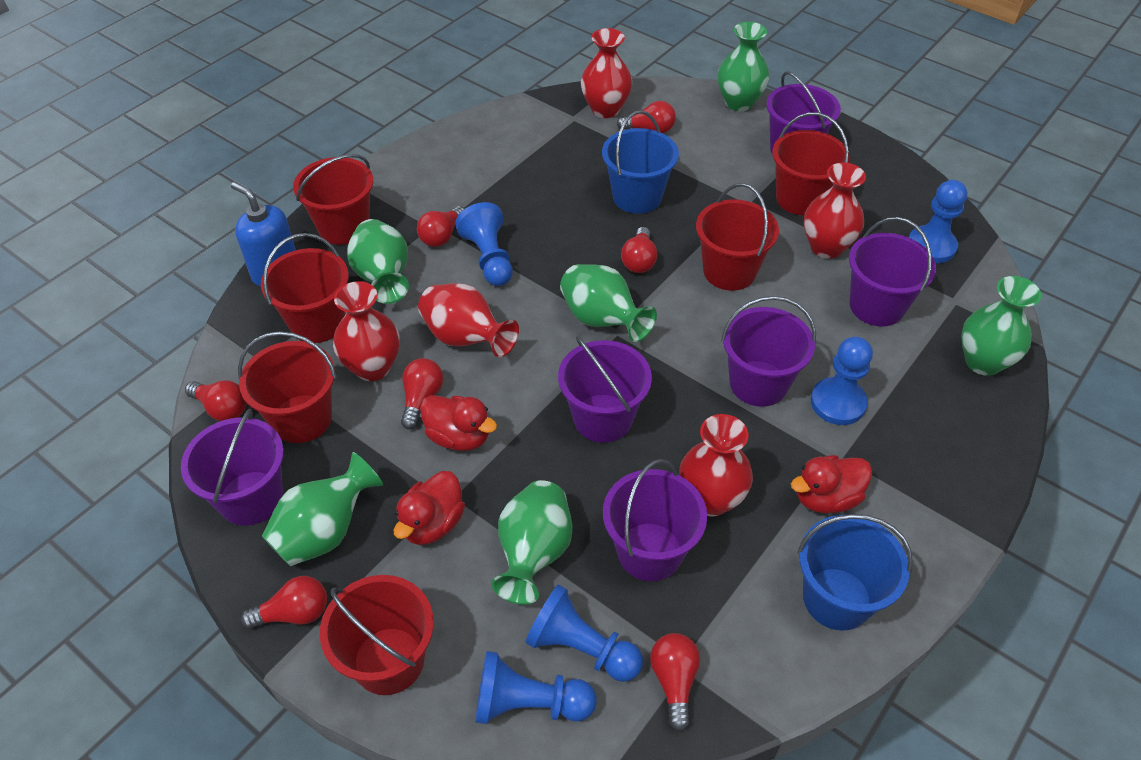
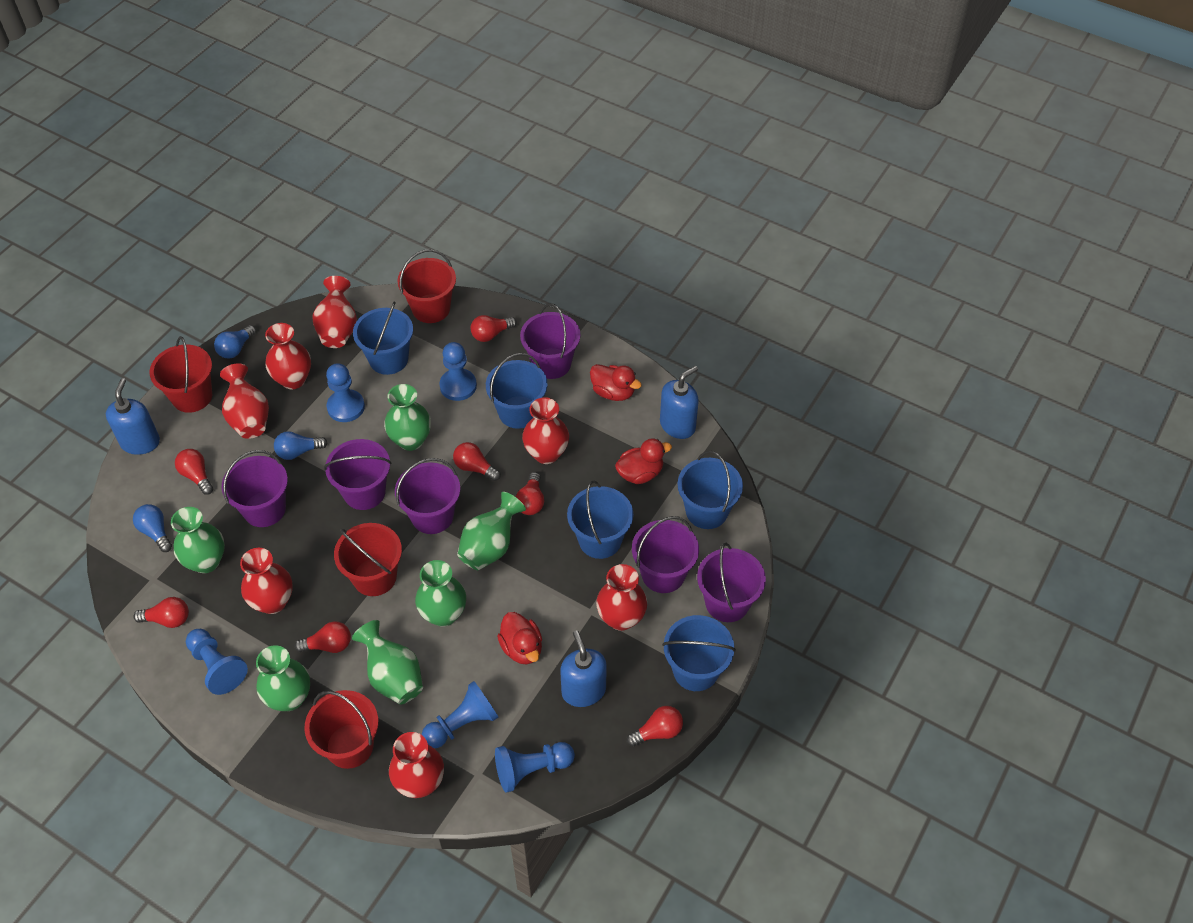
blue bucket: 2 -> 5
blue light bulb: 0 -> 3
blue soap dispenser: 1 -> 3
red bucket: 6 -> 4
red vase: 5 -> 7

